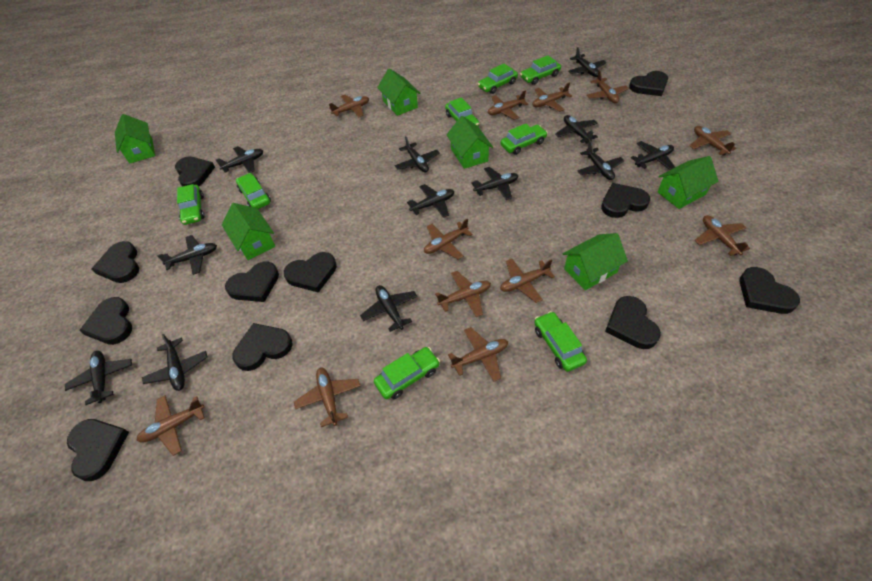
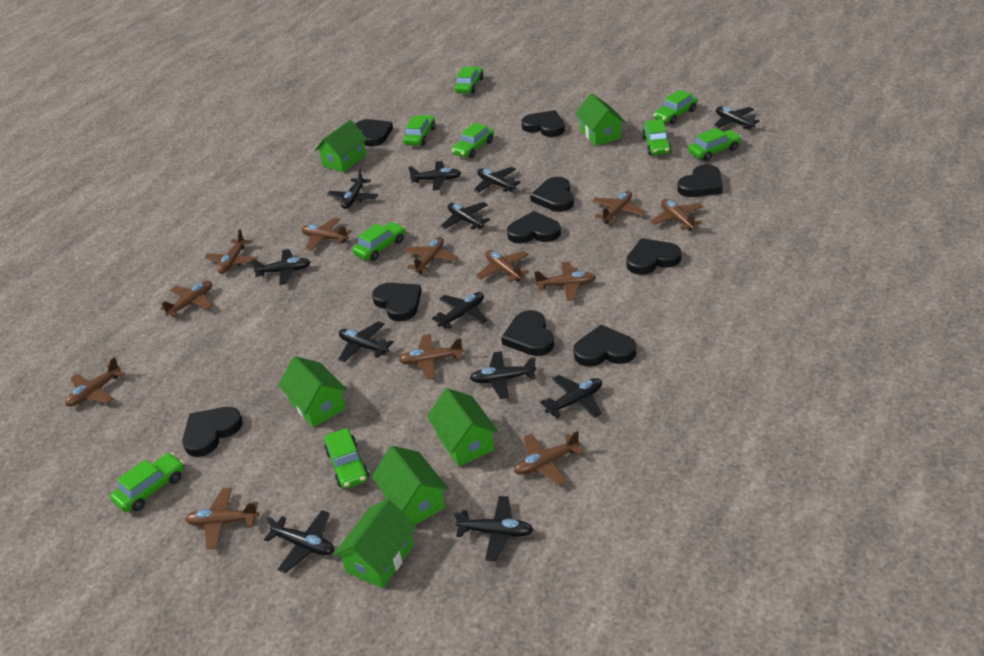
black heart: 11 -> 10
green car: 8 -> 9

